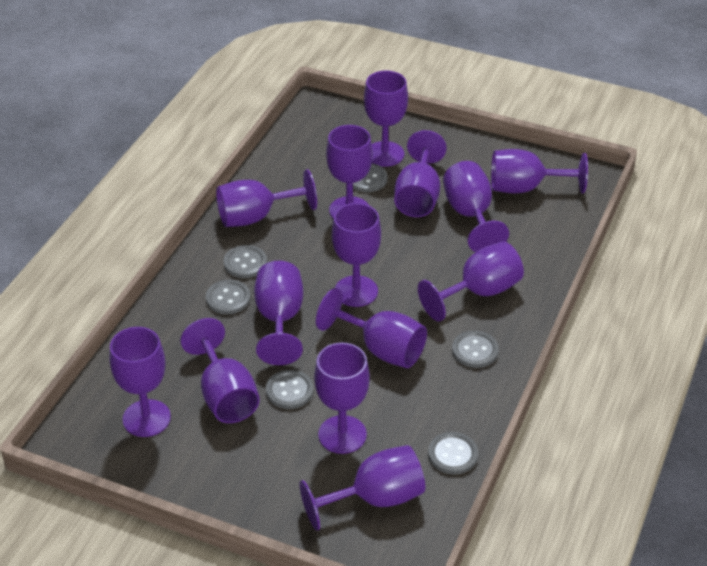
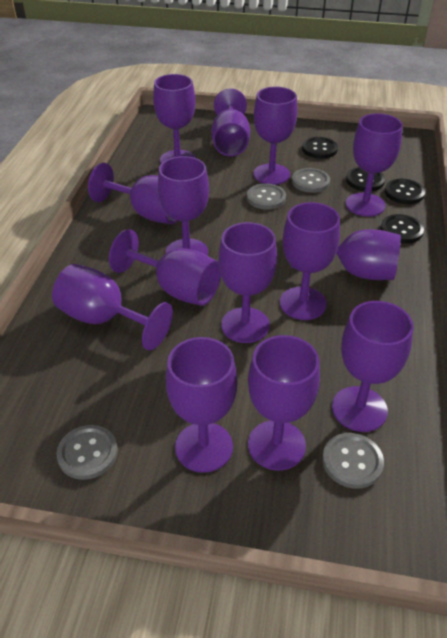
black button: 0 -> 4
grey button: 6 -> 4

